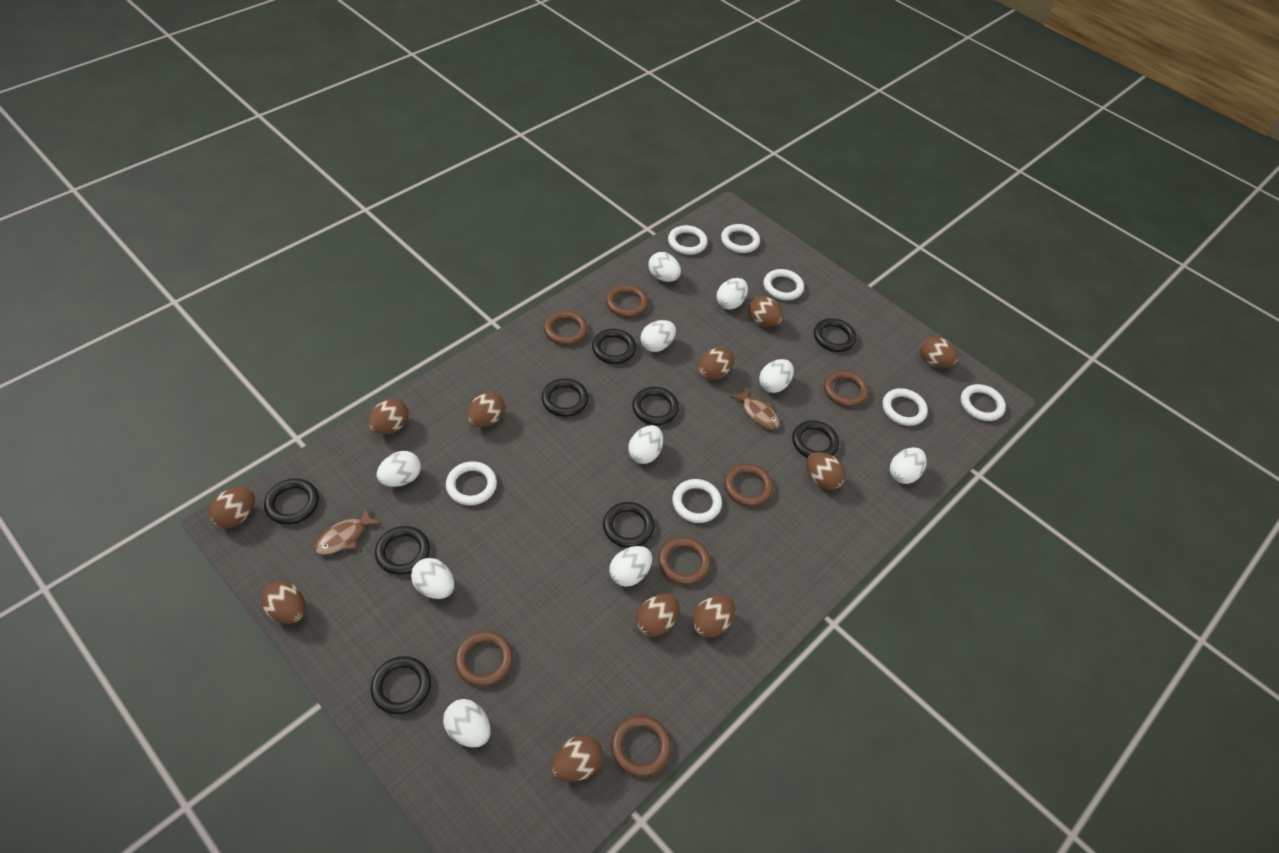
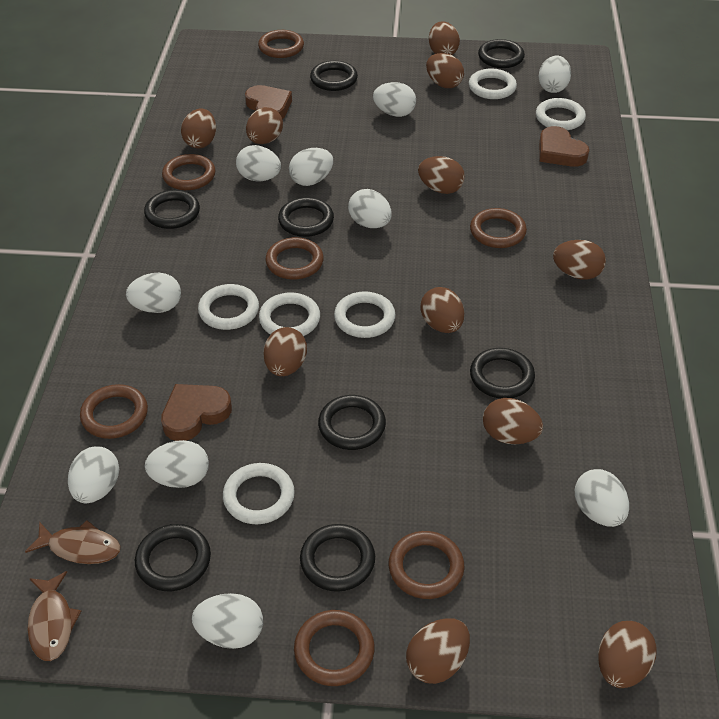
black ring: 9 -> 8
brown heart: 0 -> 3
white ring: 7 -> 6

